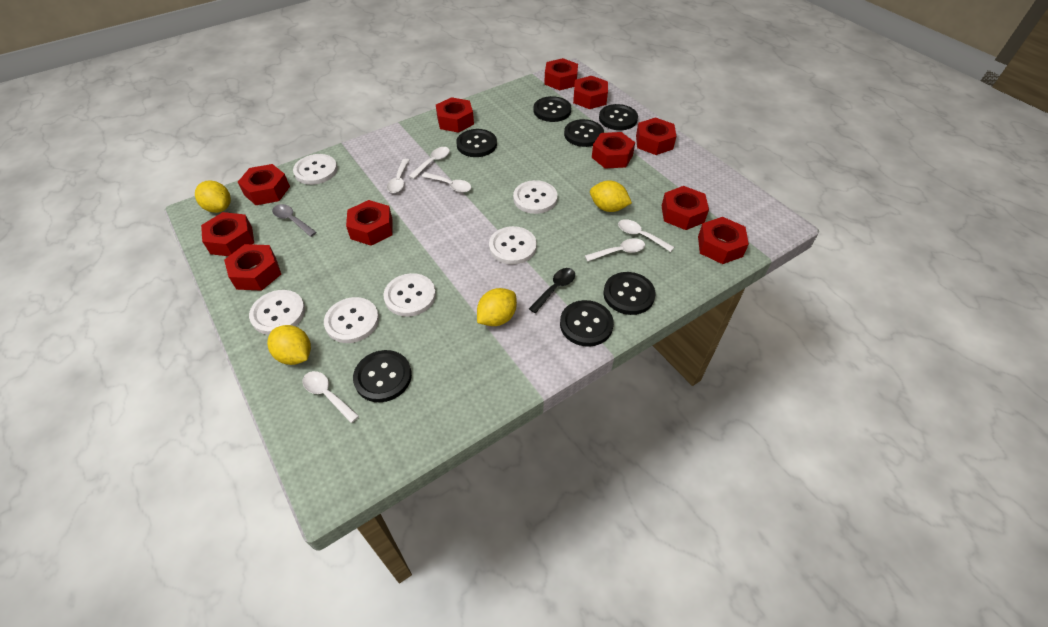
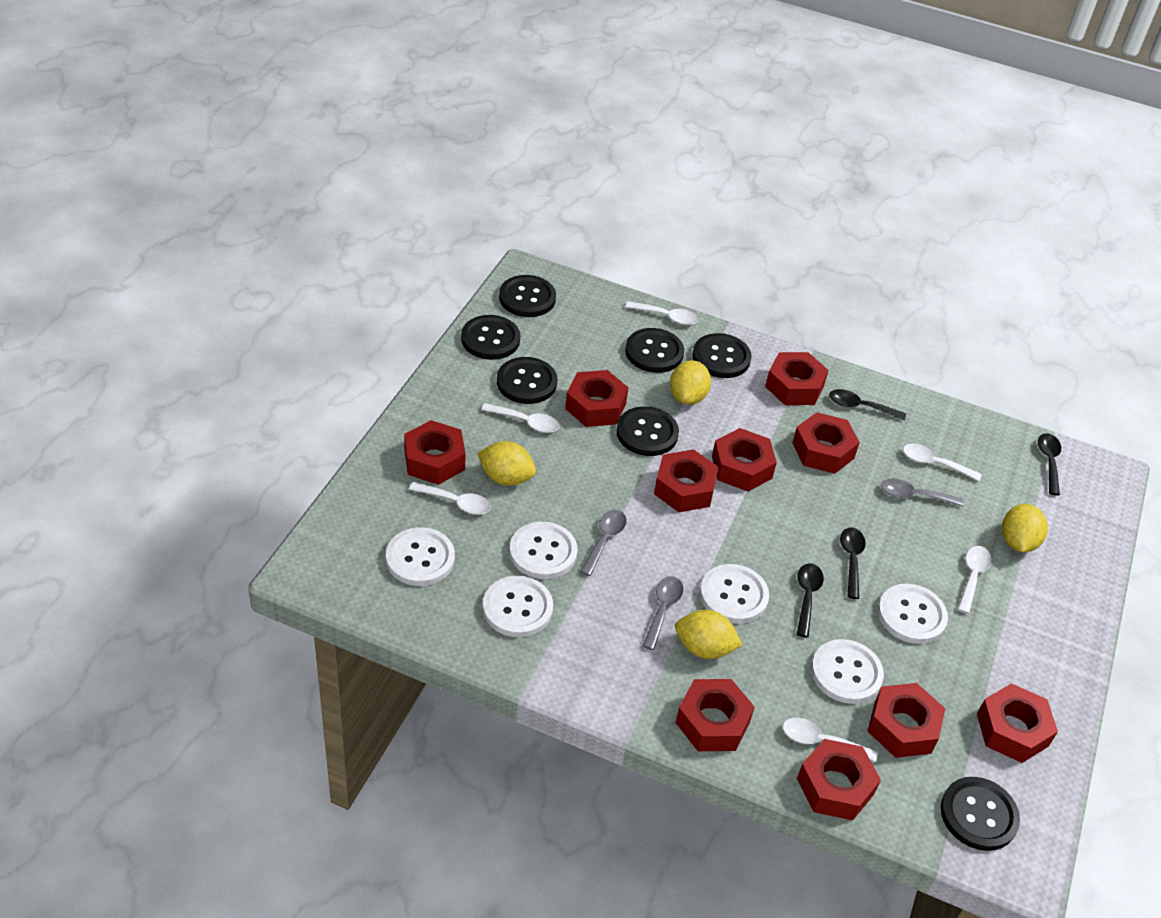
black spoon: 1 -> 4
grey spoon: 1 -> 3
red nut: 11 -> 10

